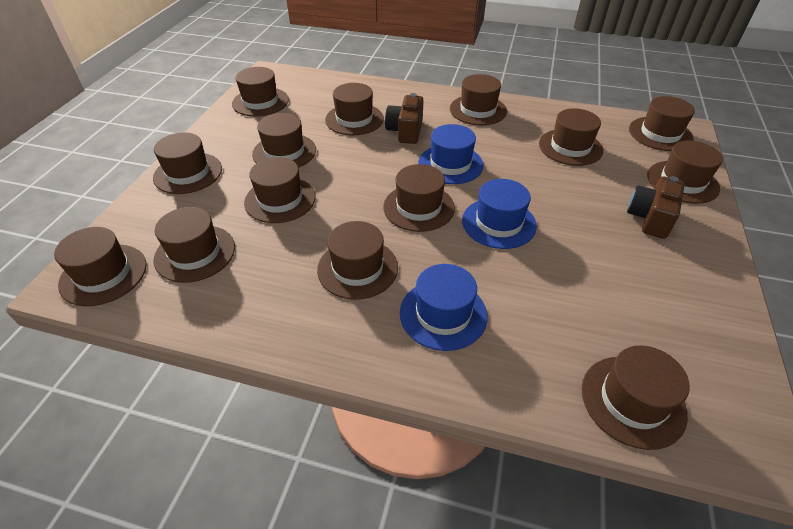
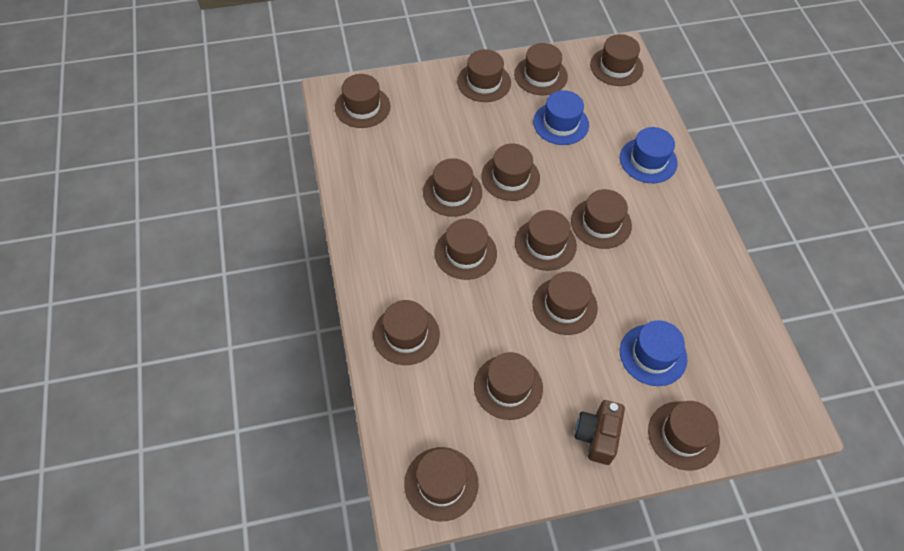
brown camera: 2 -> 1

